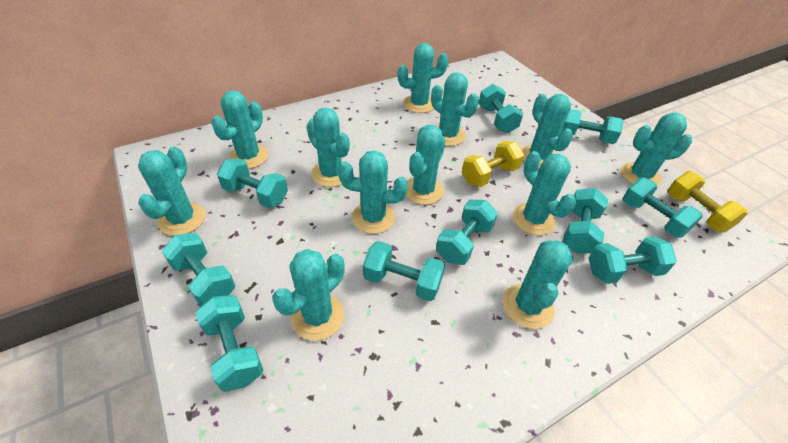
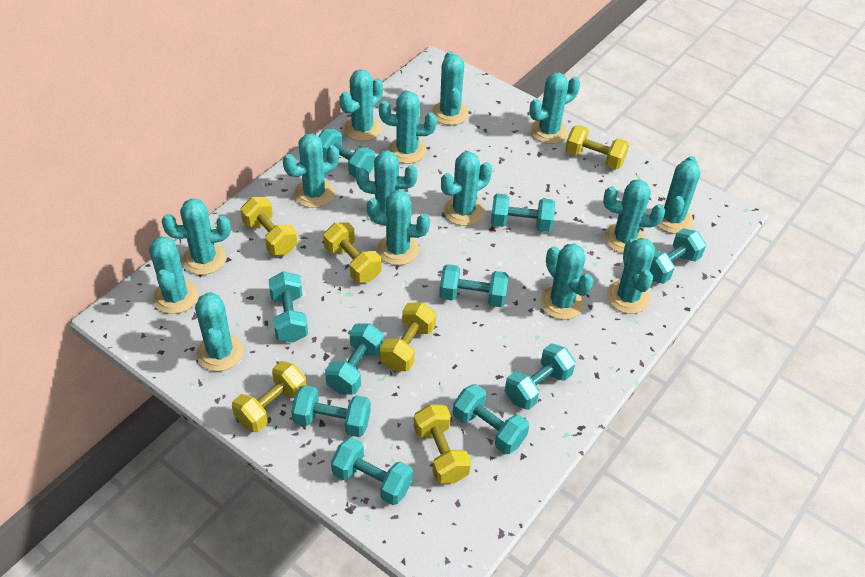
turquoise cactus: 12 -> 15
yellow dumbbell: 2 -> 6

